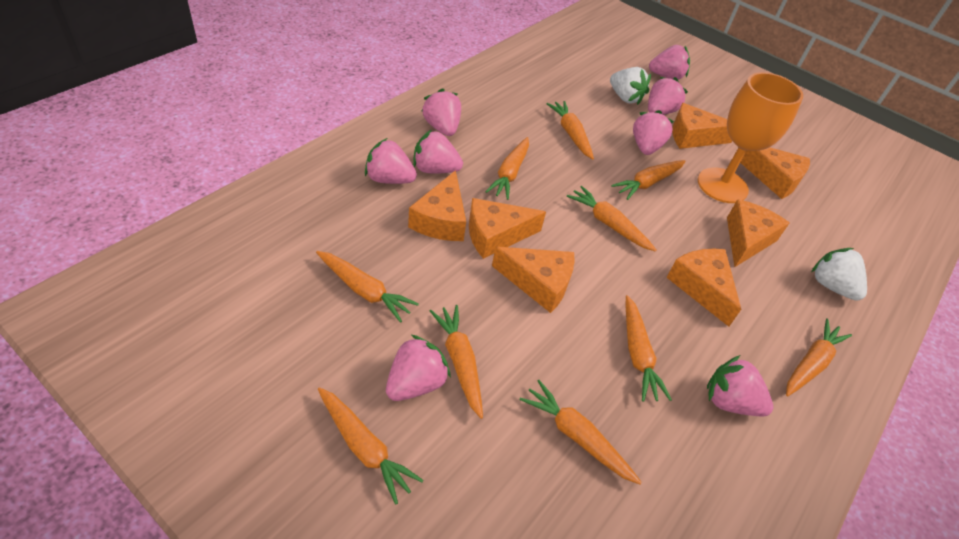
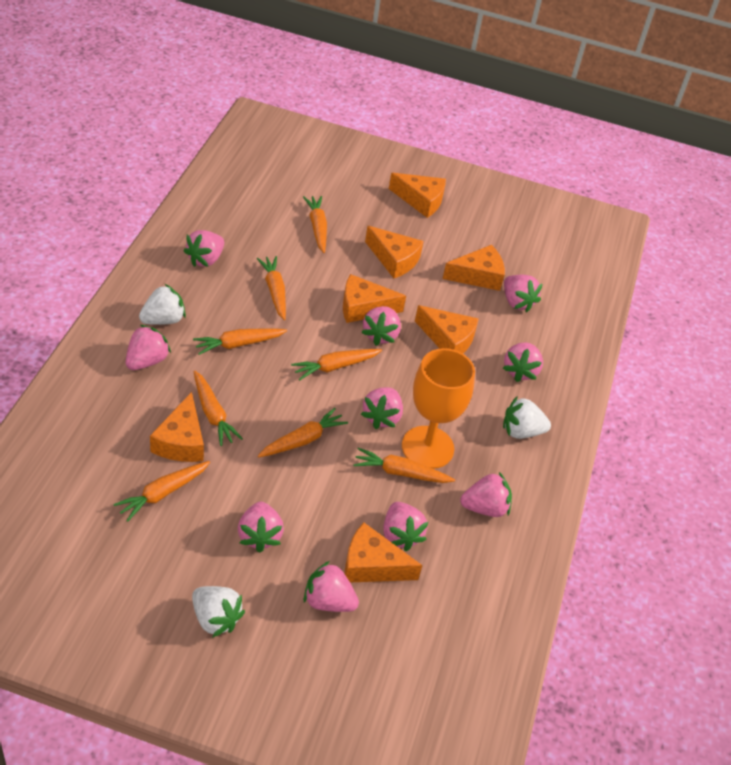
orange carrot: 10 -> 8
pink strawberry: 8 -> 10
white strawberry: 2 -> 3

